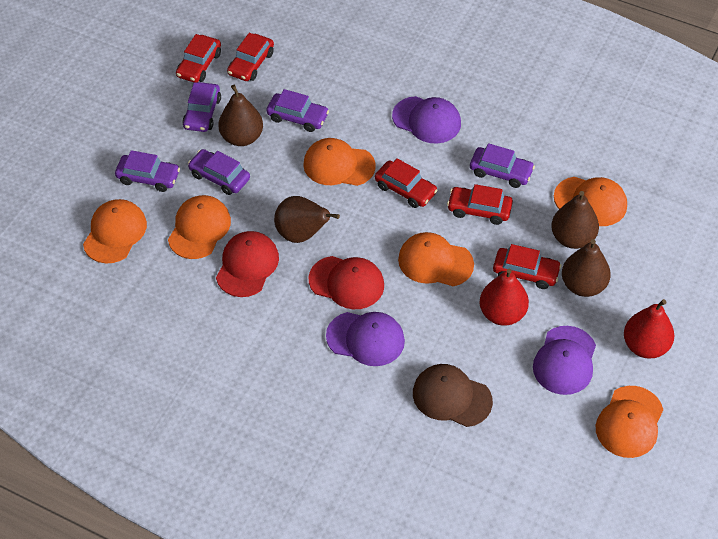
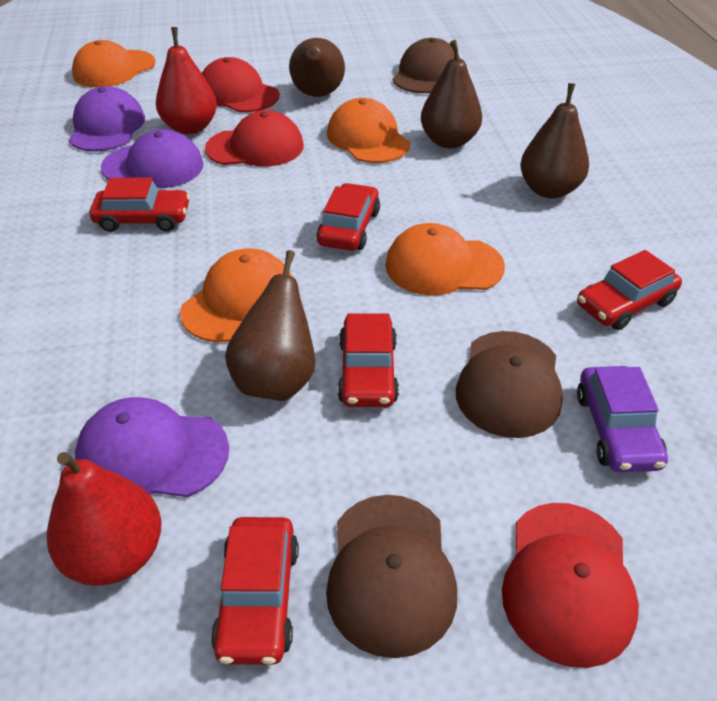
brown cap: 1 -> 3
orange cap: 6 -> 4
purple car: 5 -> 1
red cap: 2 -> 3

